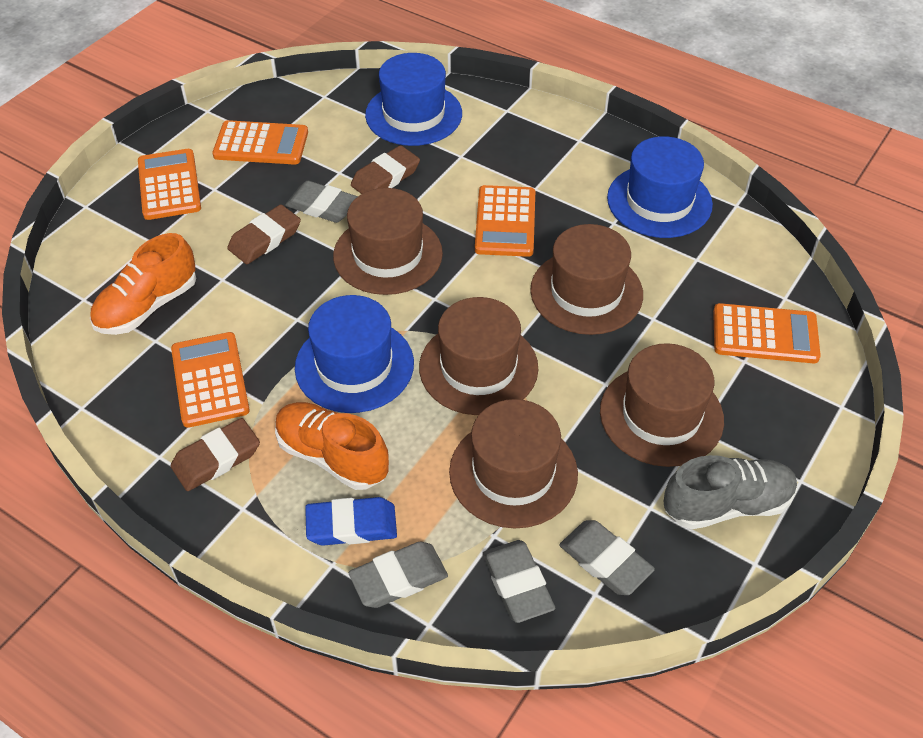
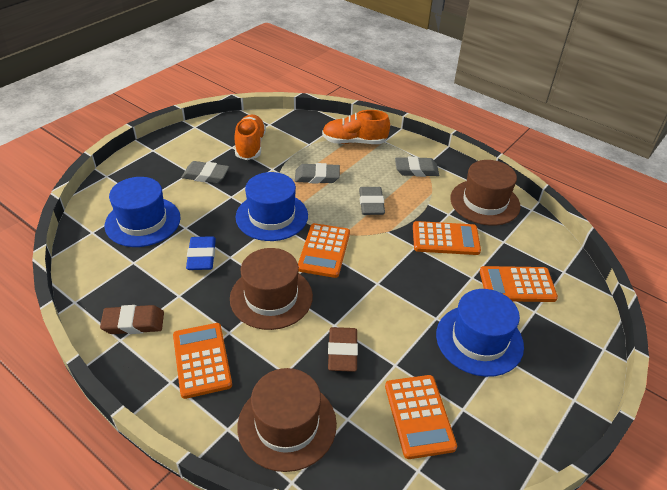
brown eraser: 3 -> 2
brown hat: 5 -> 3
grey shoe: 1 -> 0

